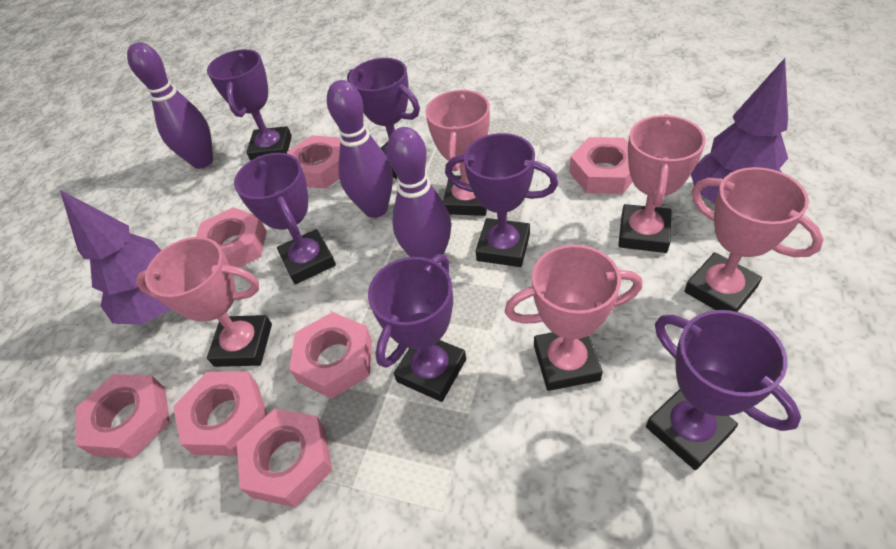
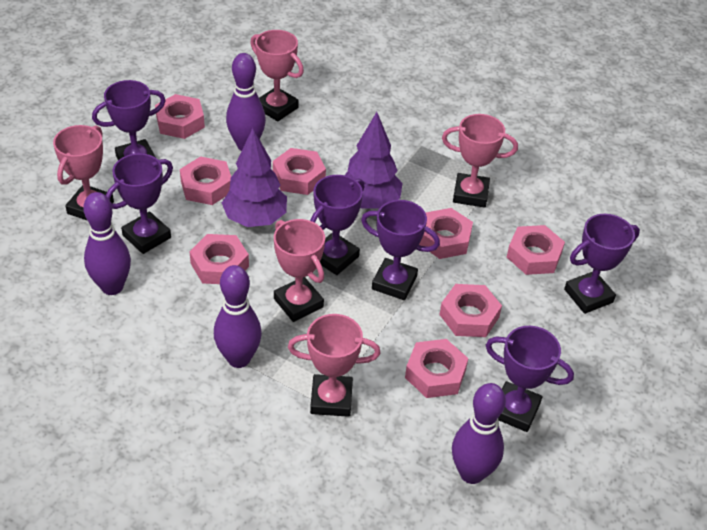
pink nut: 7 -> 8
purple bowling pin: 3 -> 4

